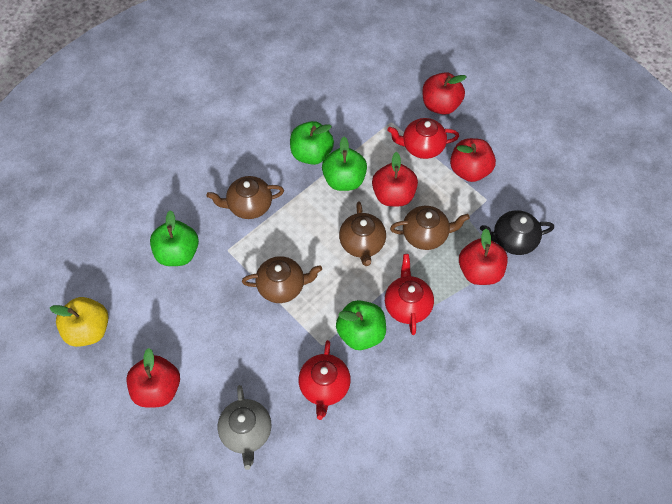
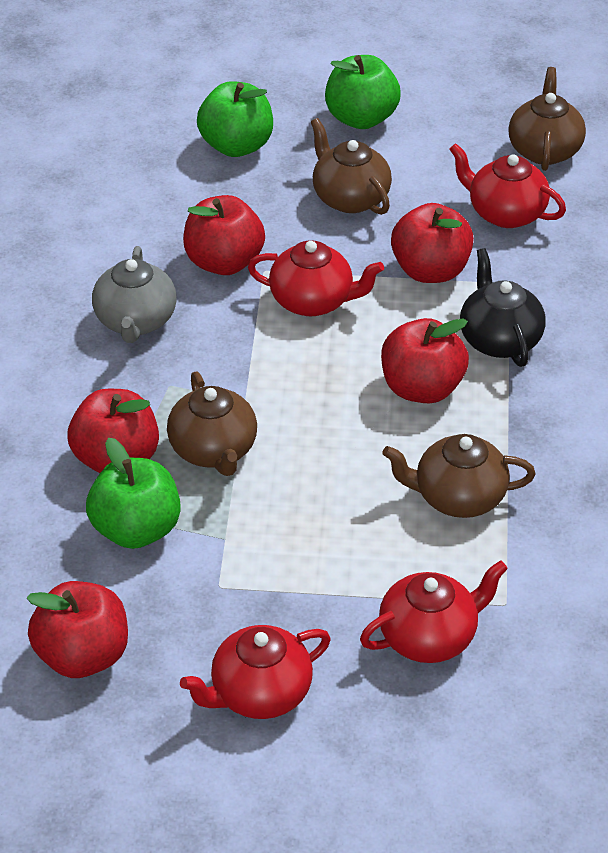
green apple: 4 -> 3
red teapot: 3 -> 4
yellow apple: 1 -> 0

